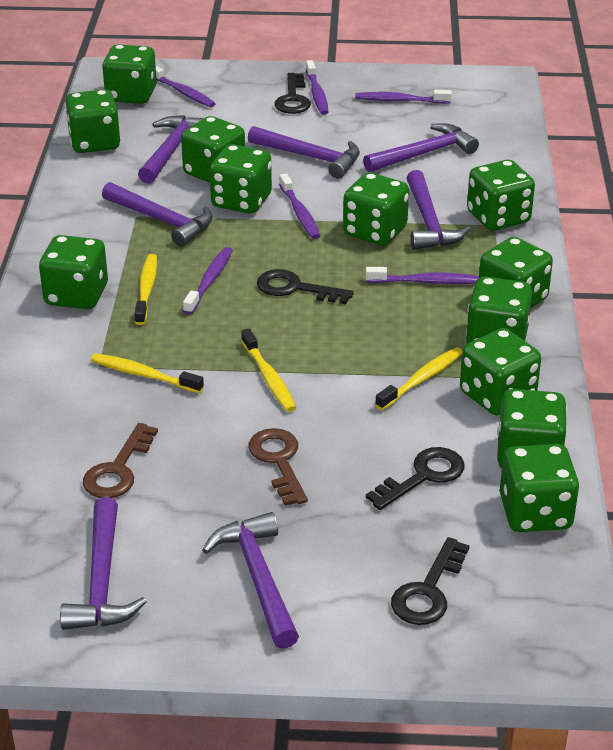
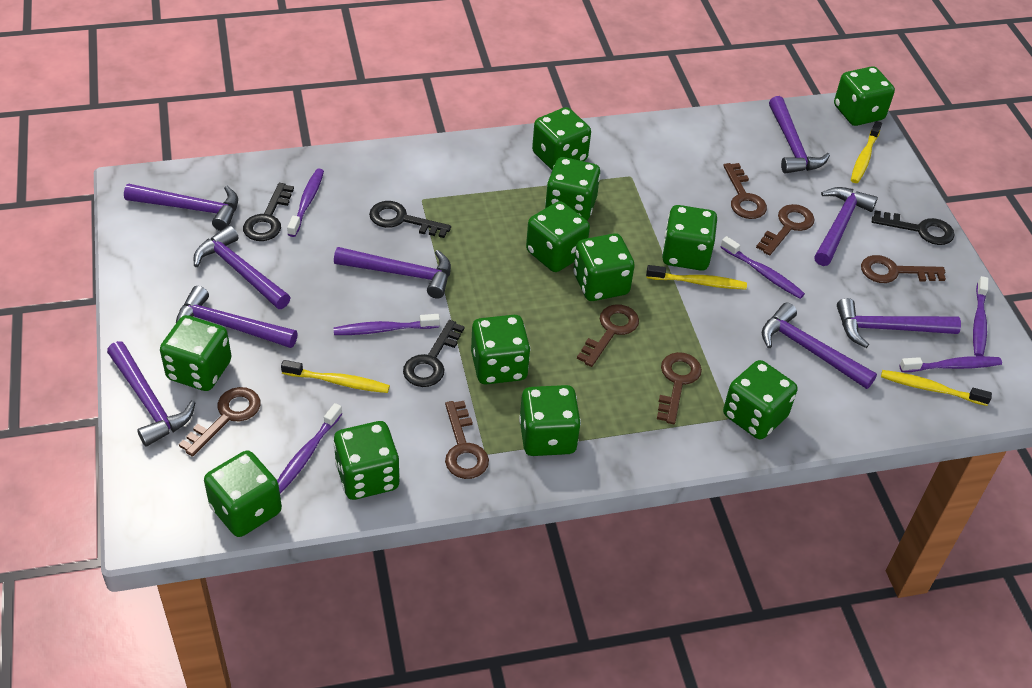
brown key: 2 -> 7
purple hammer: 7 -> 9

